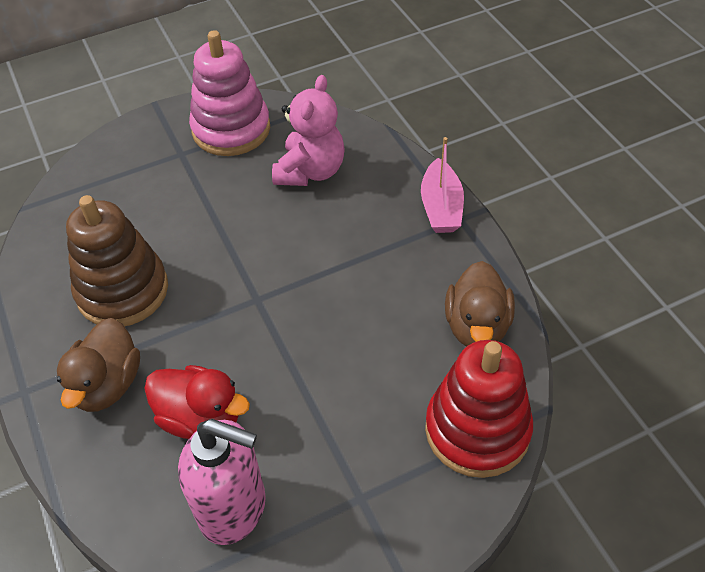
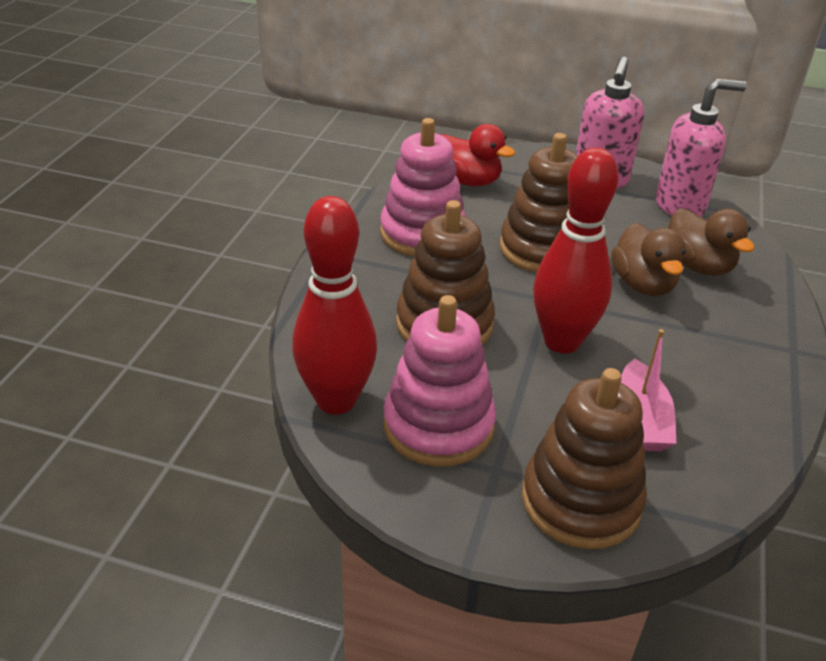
brown stacking toy: 1 -> 3
pink soap dispenser: 1 -> 2
pink stacking toy: 1 -> 2
pink teddy bear: 1 -> 0
red bowling pin: 0 -> 2
red stacking toy: 1 -> 0

